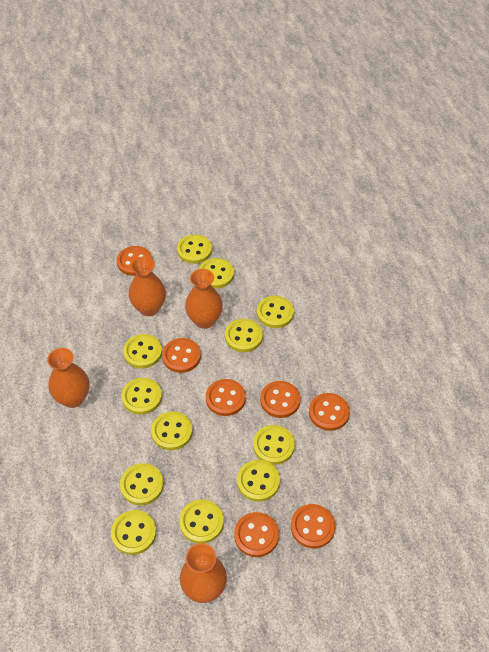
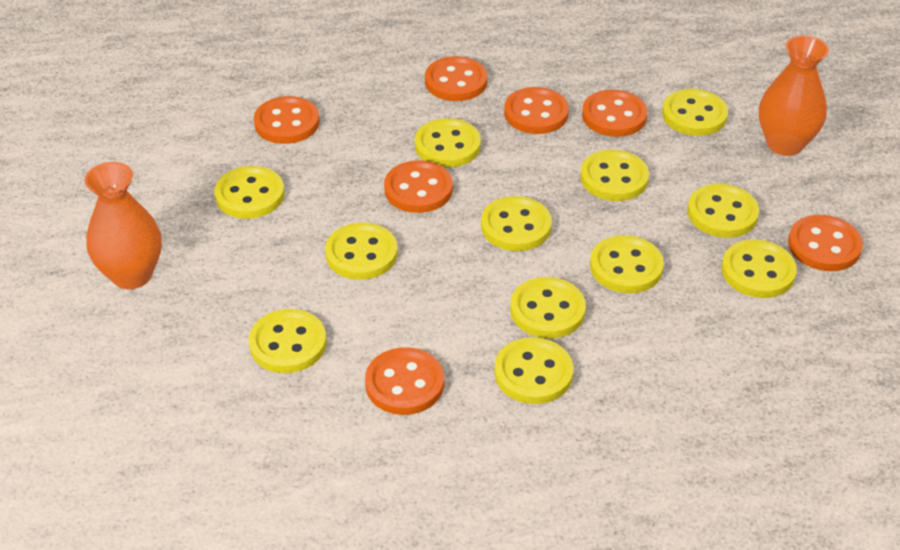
orange vase: 4 -> 2

